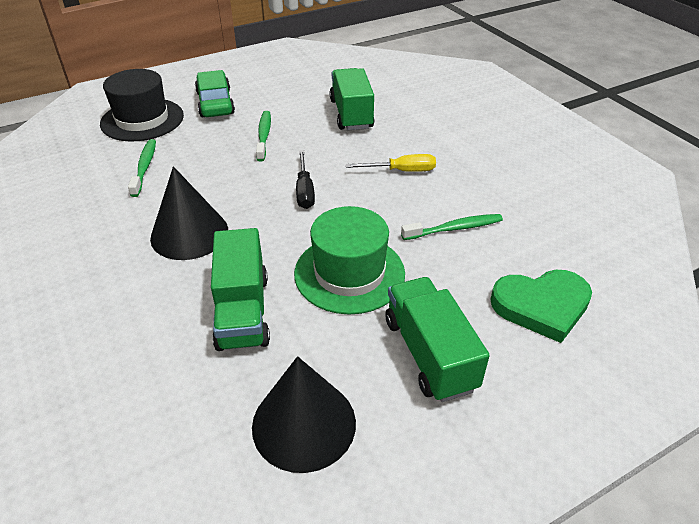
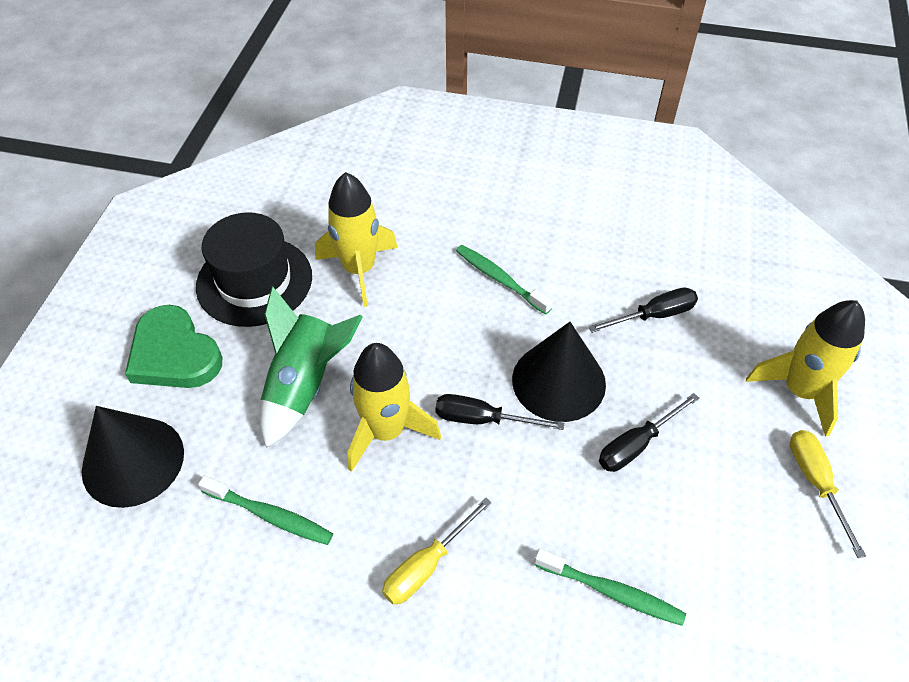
black screwdriver: 1 -> 3
green car: 1 -> 0
green hat: 1 -> 0
green rocket: 0 -> 1
green truck: 3 -> 0
yellow rocket: 0 -> 3
yellow screwdriver: 1 -> 2

